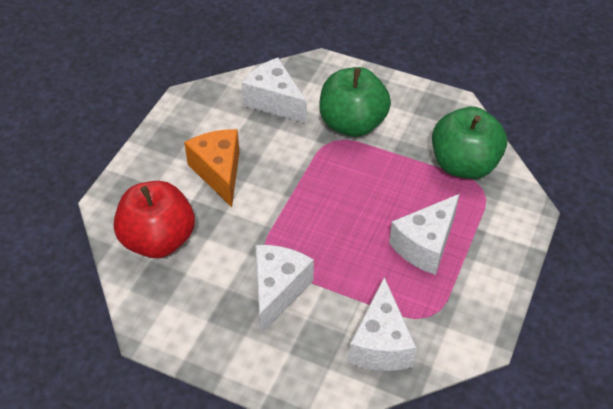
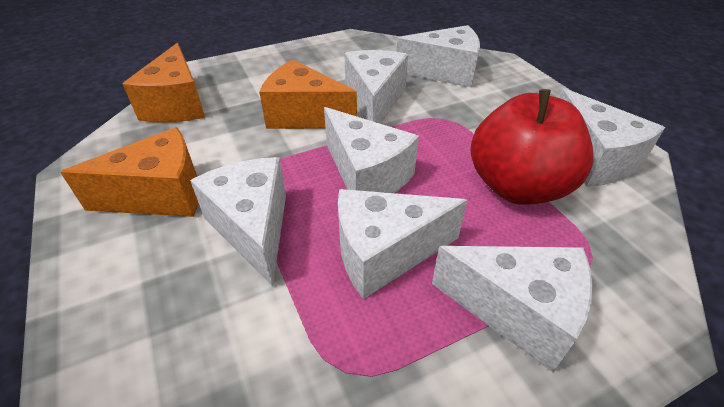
green apple: 2 -> 0
orange cheese: 1 -> 3
white cheese: 4 -> 7

